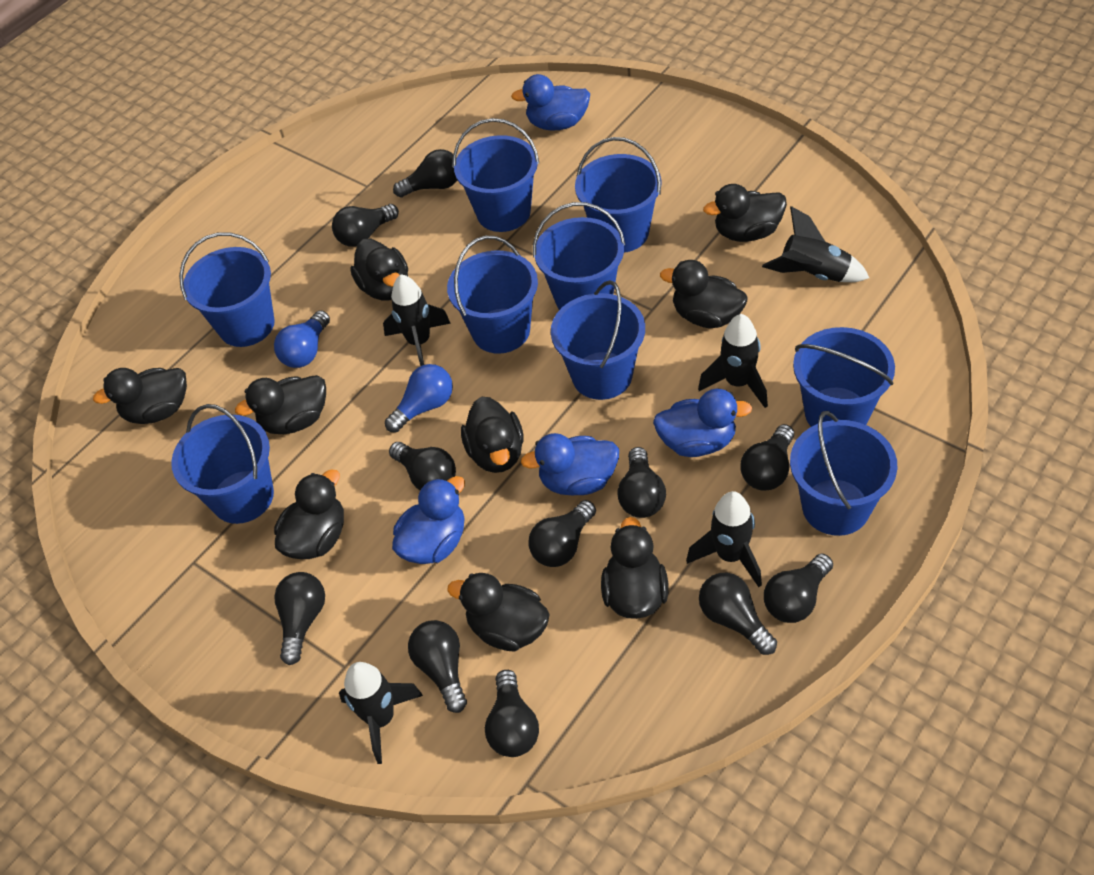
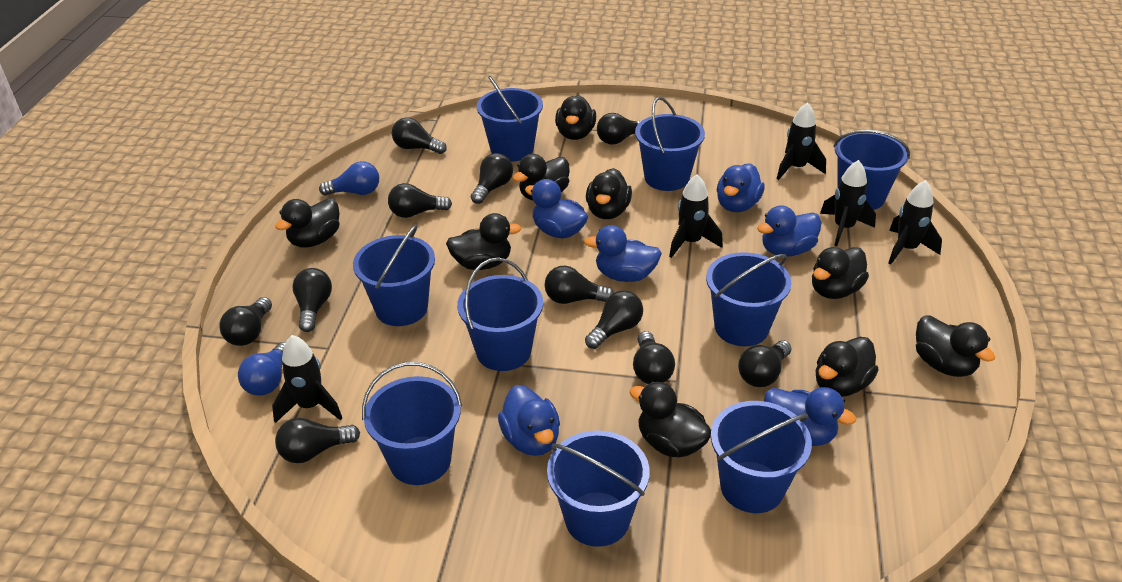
blue duck: 4 -> 6

